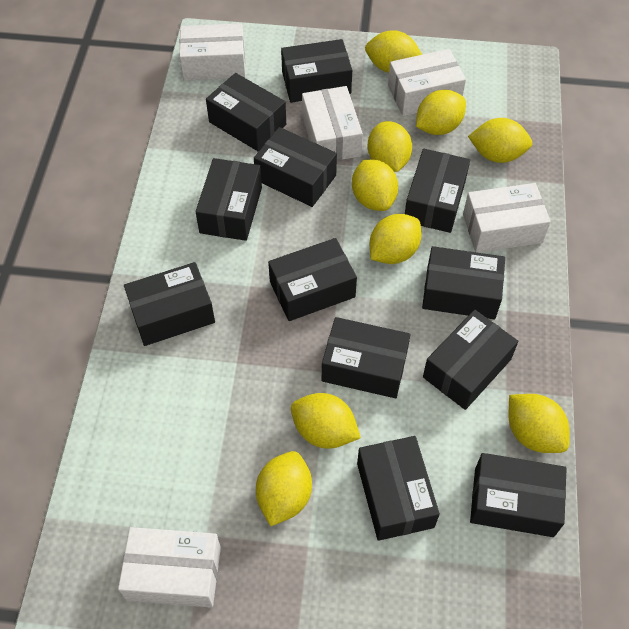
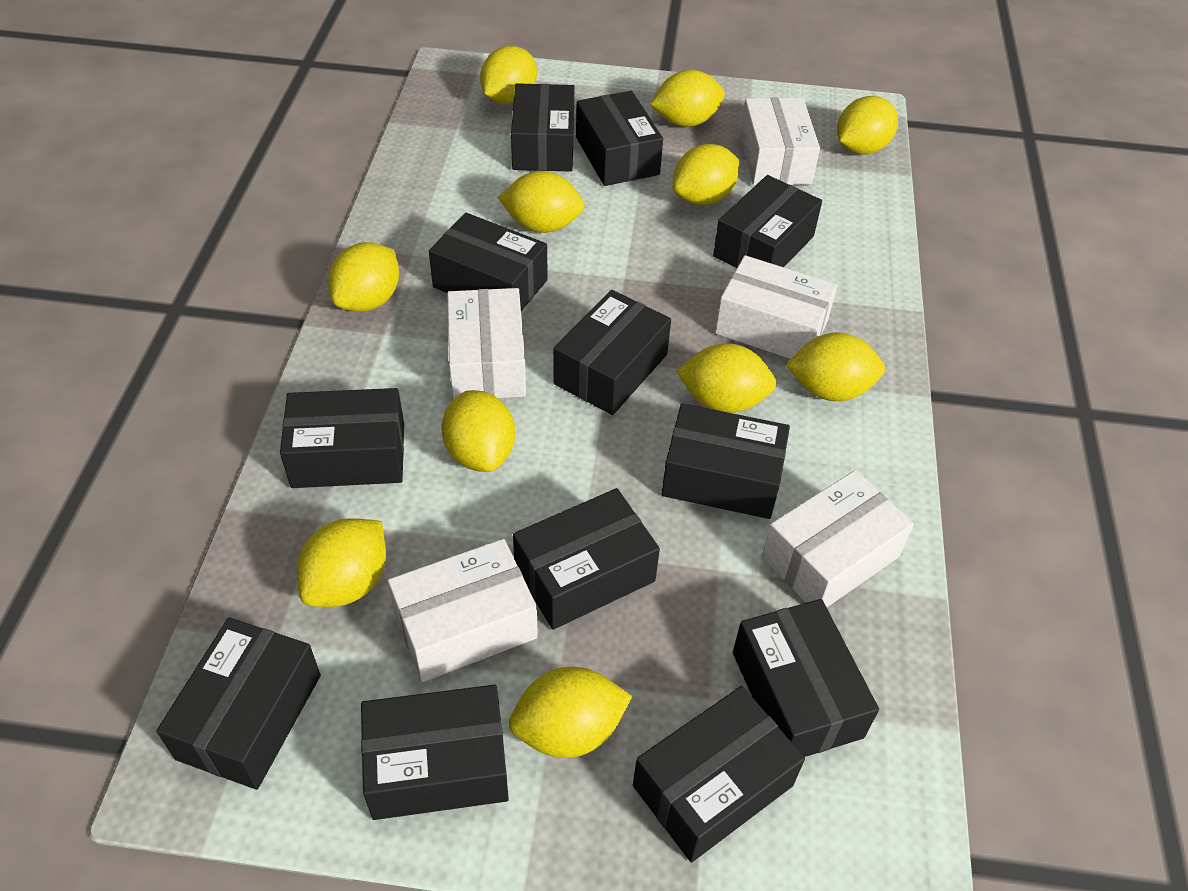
yellow lemon: 9 -> 11

